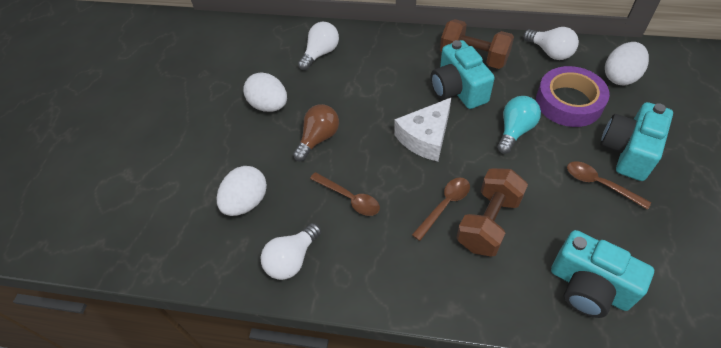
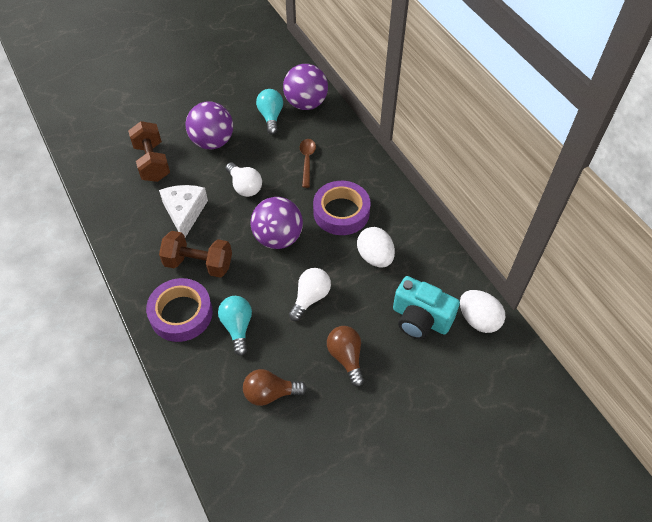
brown light bulb: 1 -> 2
brown spoon: 3 -> 1
purple ball: 0 -> 3
purple tape: 1 -> 2
turquoise camera: 3 -> 1
turquoise light bulb: 1 -> 2
white egg: 3 -> 2
white light bulb: 3 -> 2

